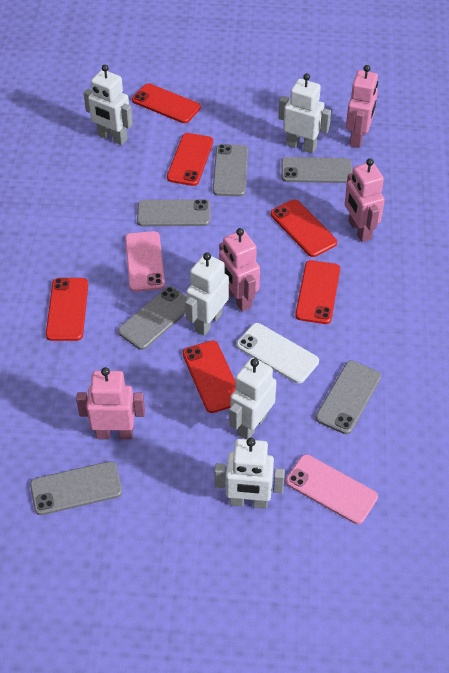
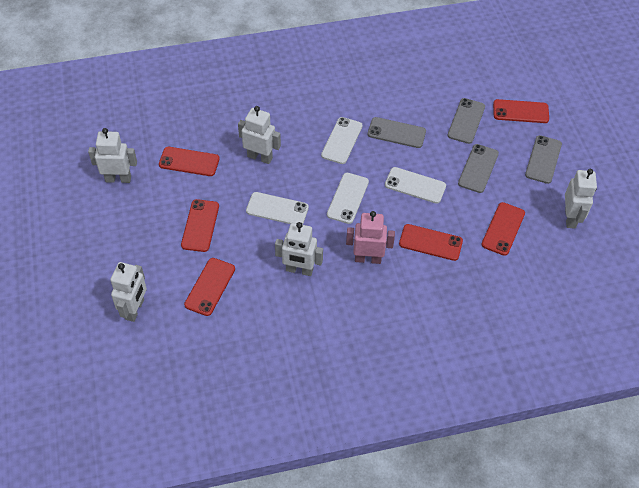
grey phone: 6 -> 4
pink phone: 2 -> 0
pink robot: 4 -> 1
white phone: 1 -> 4

